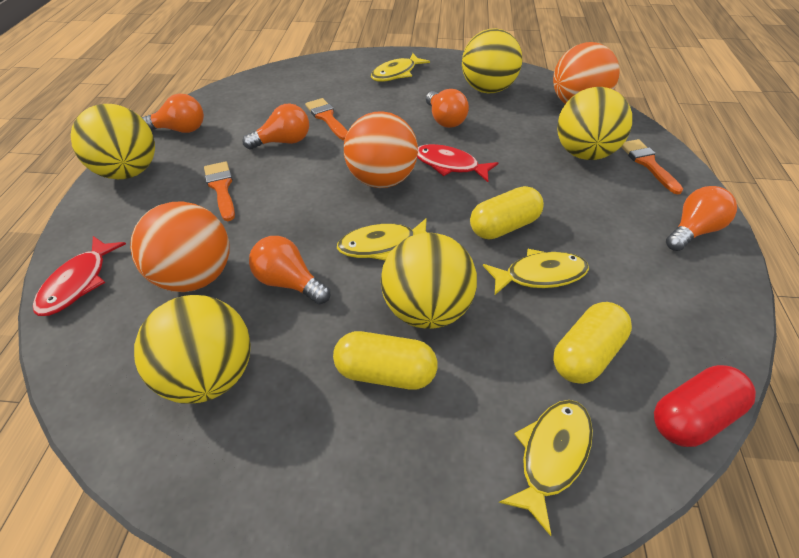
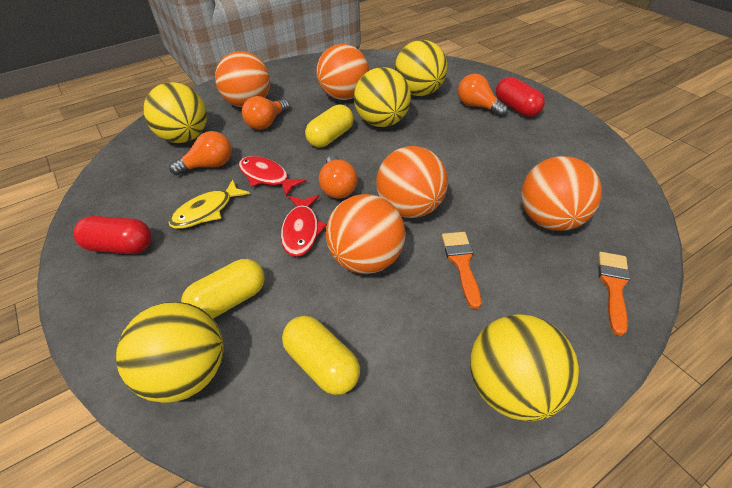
orange ball: 3 -> 5
orange brush: 3 -> 2
orange light bulb: 5 -> 4
red capsule: 1 -> 2
yellow fish: 4 -> 1

